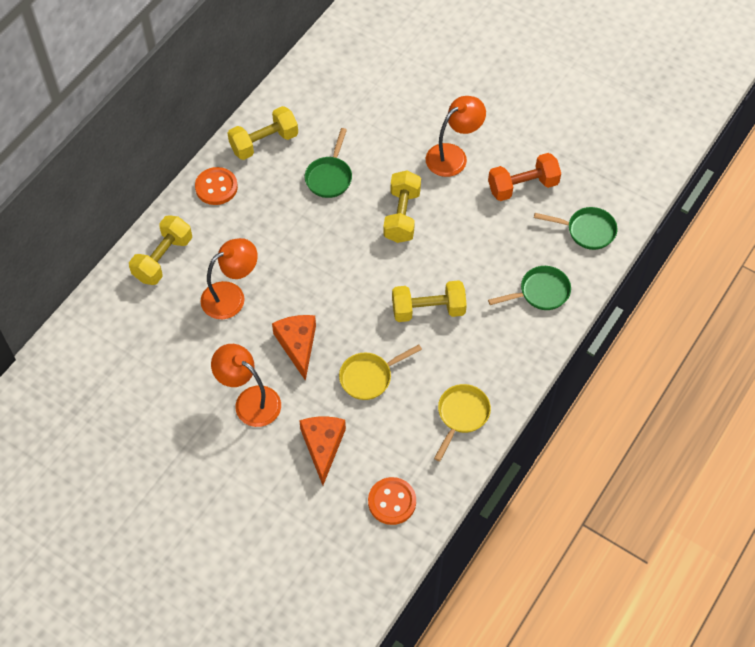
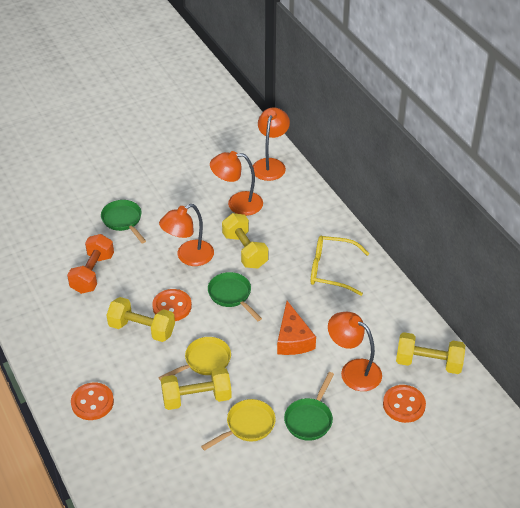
orange button: 2 -> 3
orange cheese: 2 -> 1
orange lamp: 3 -> 4
yellow glasses: 0 -> 1

